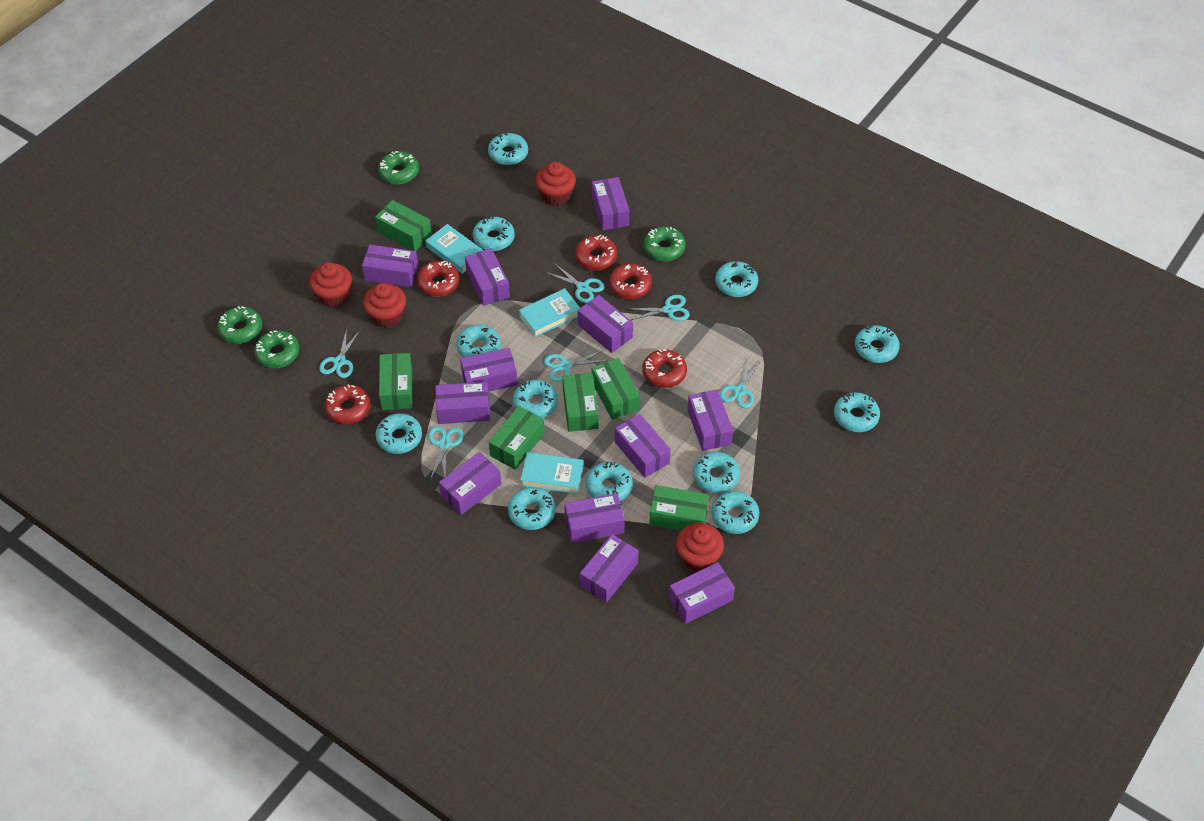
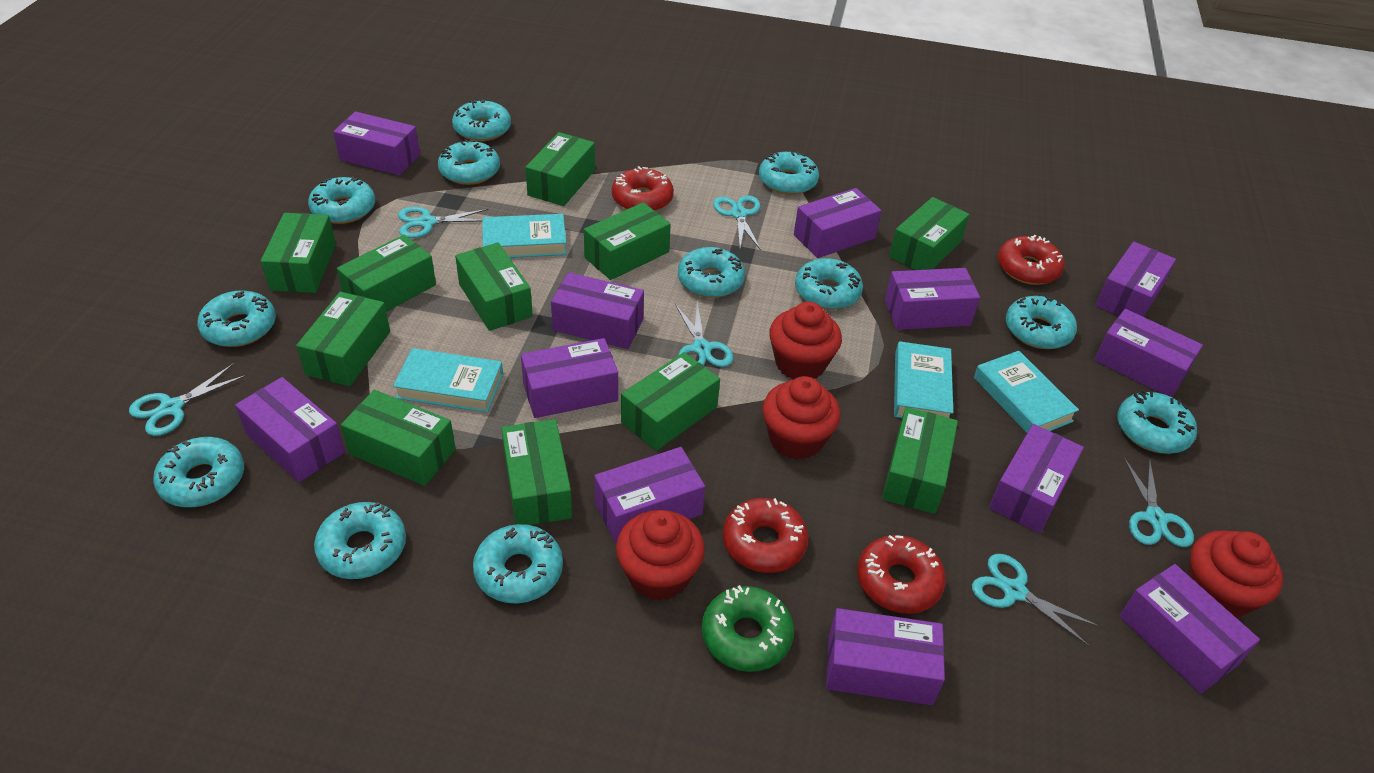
green box: 6 -> 11
green donut: 4 -> 1
red donut: 5 -> 4
turquoise book: 3 -> 4

